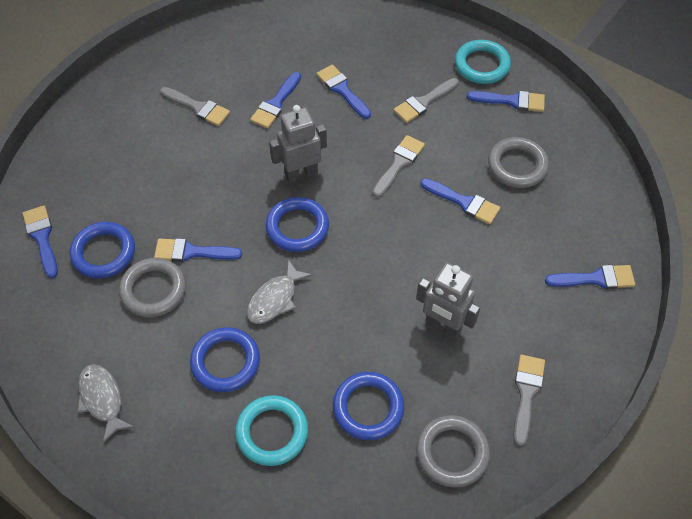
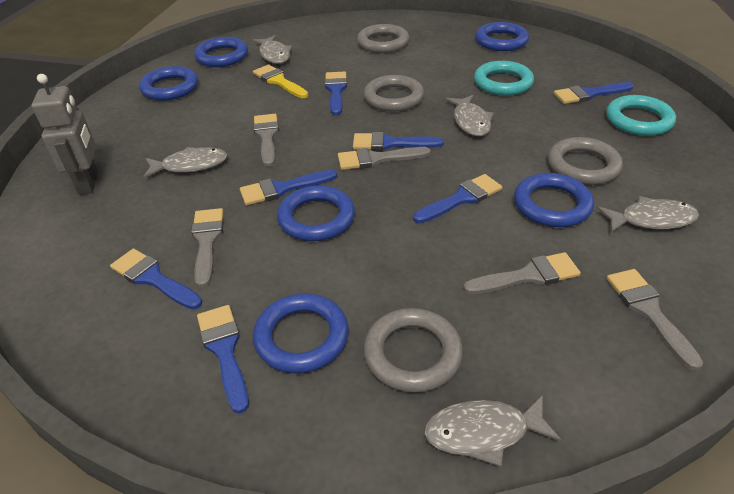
blue ring: 4 -> 6
grey brush: 4 -> 5
grey fish: 2 -> 5
grey ring: 3 -> 4
grey robot: 2 -> 1
yellow brush: 0 -> 1

